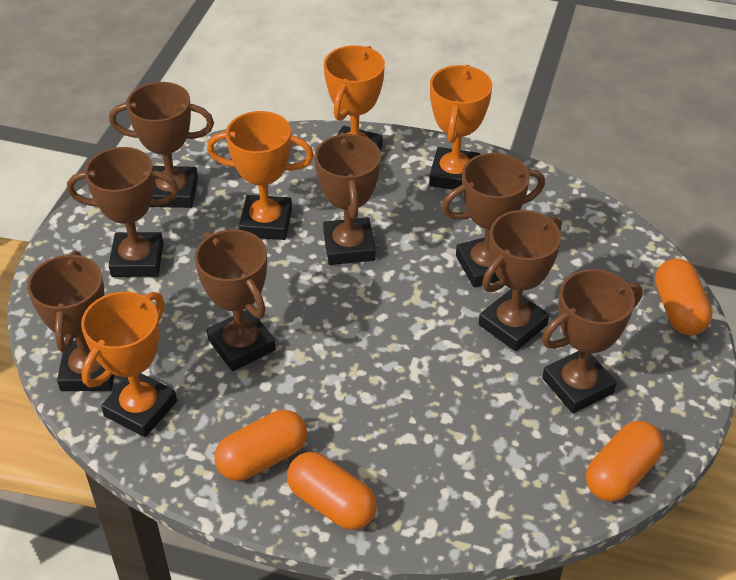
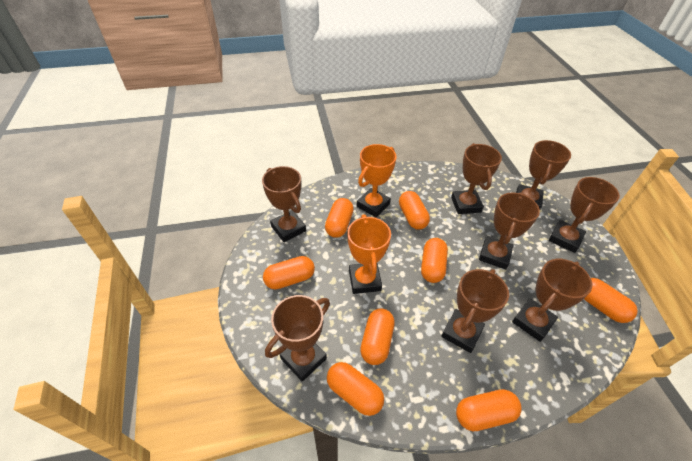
orange capsule: 4 -> 8
orange trophy: 4 -> 2

